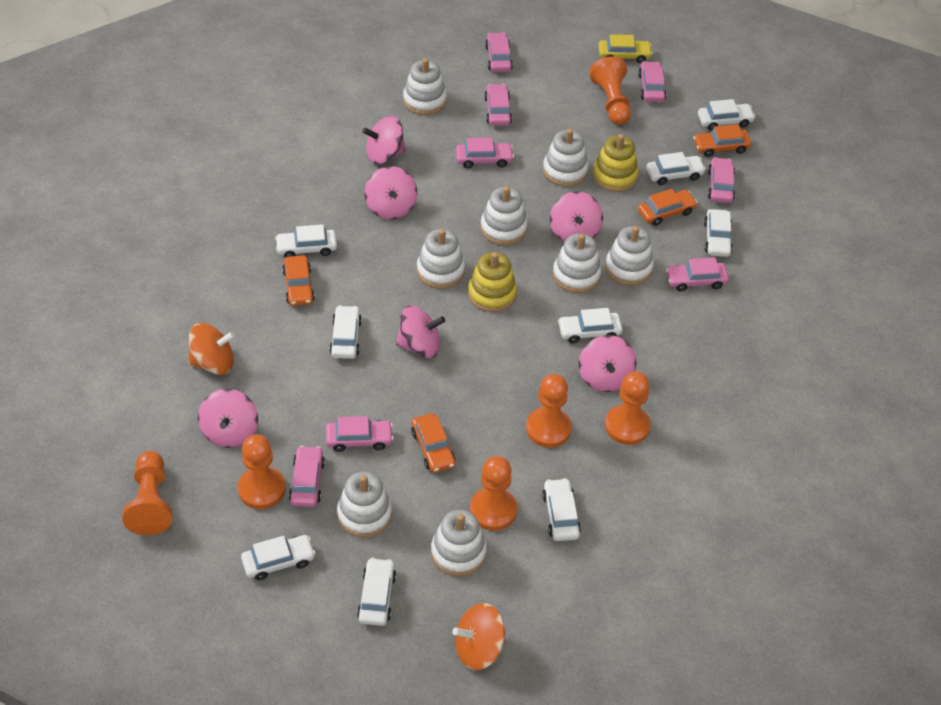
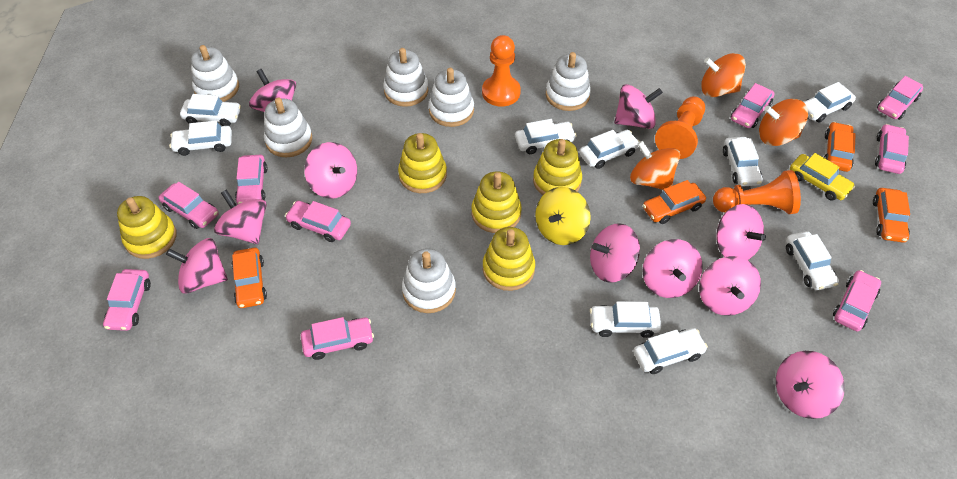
orange pawn: 6 -> 3
orange spinning top: 2 -> 3
pink car: 8 -> 9
pink spinning top: 6 -> 10
white stacking toy: 8 -> 6
yellow spinning top: 0 -> 1
yellow stacking toy: 2 -> 5

